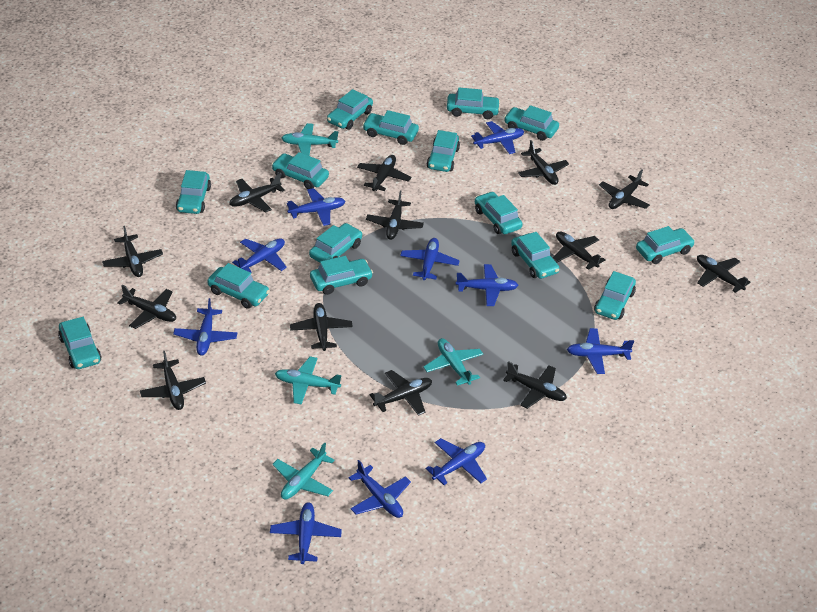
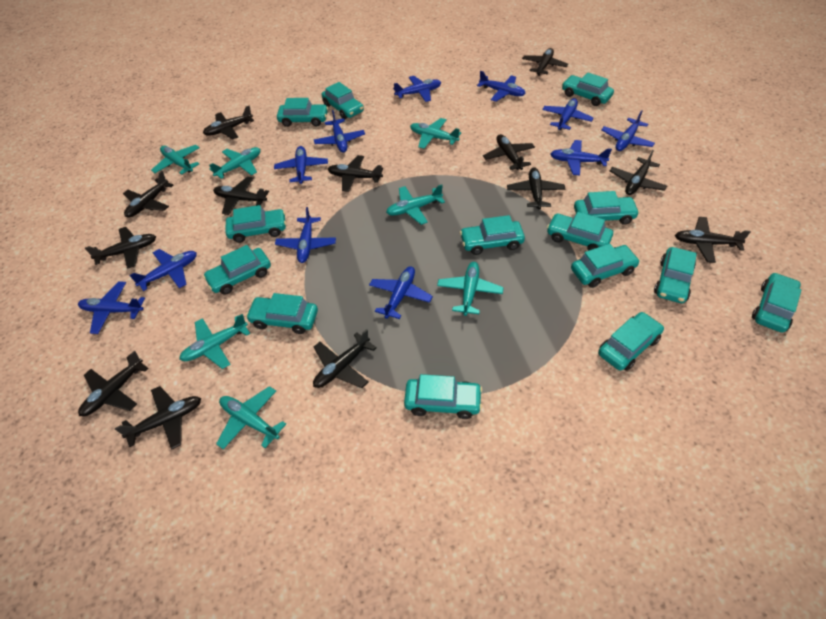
blue plane: 10 -> 11
turquoise car: 15 -> 14
turquoise plane: 4 -> 7

